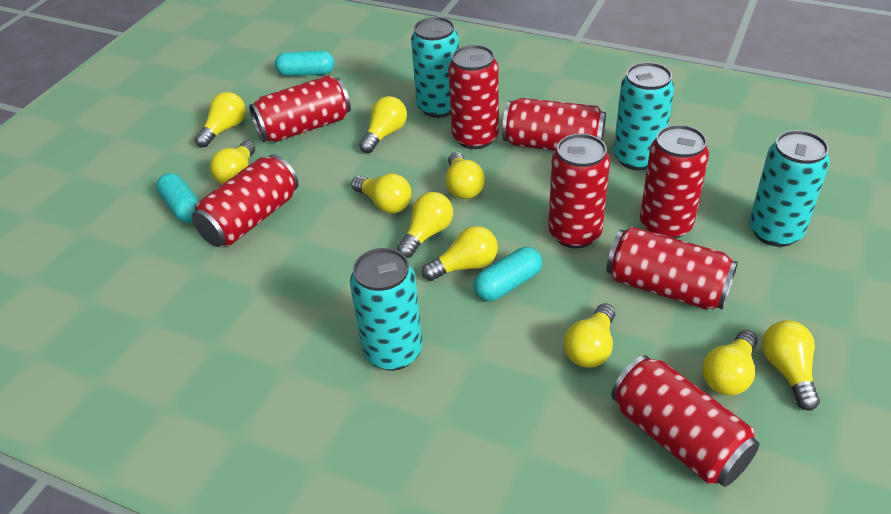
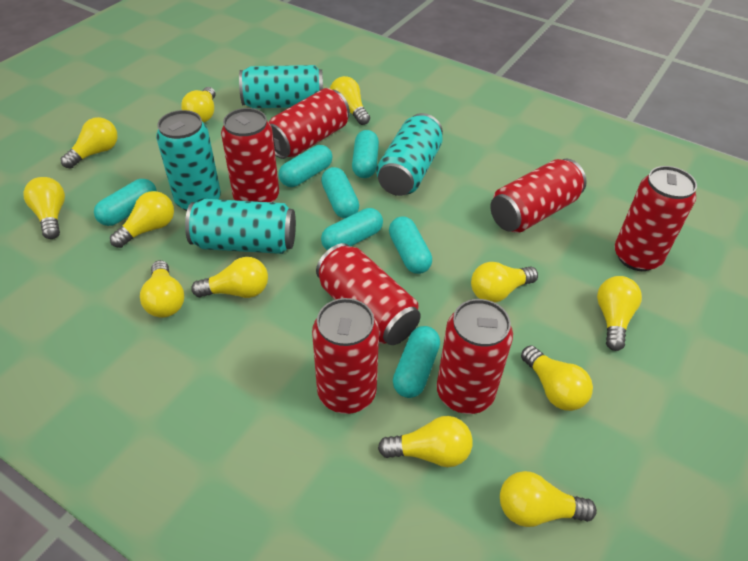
red can: 8 -> 7
turquoise capsule: 3 -> 7
yellow light bulb: 10 -> 12

